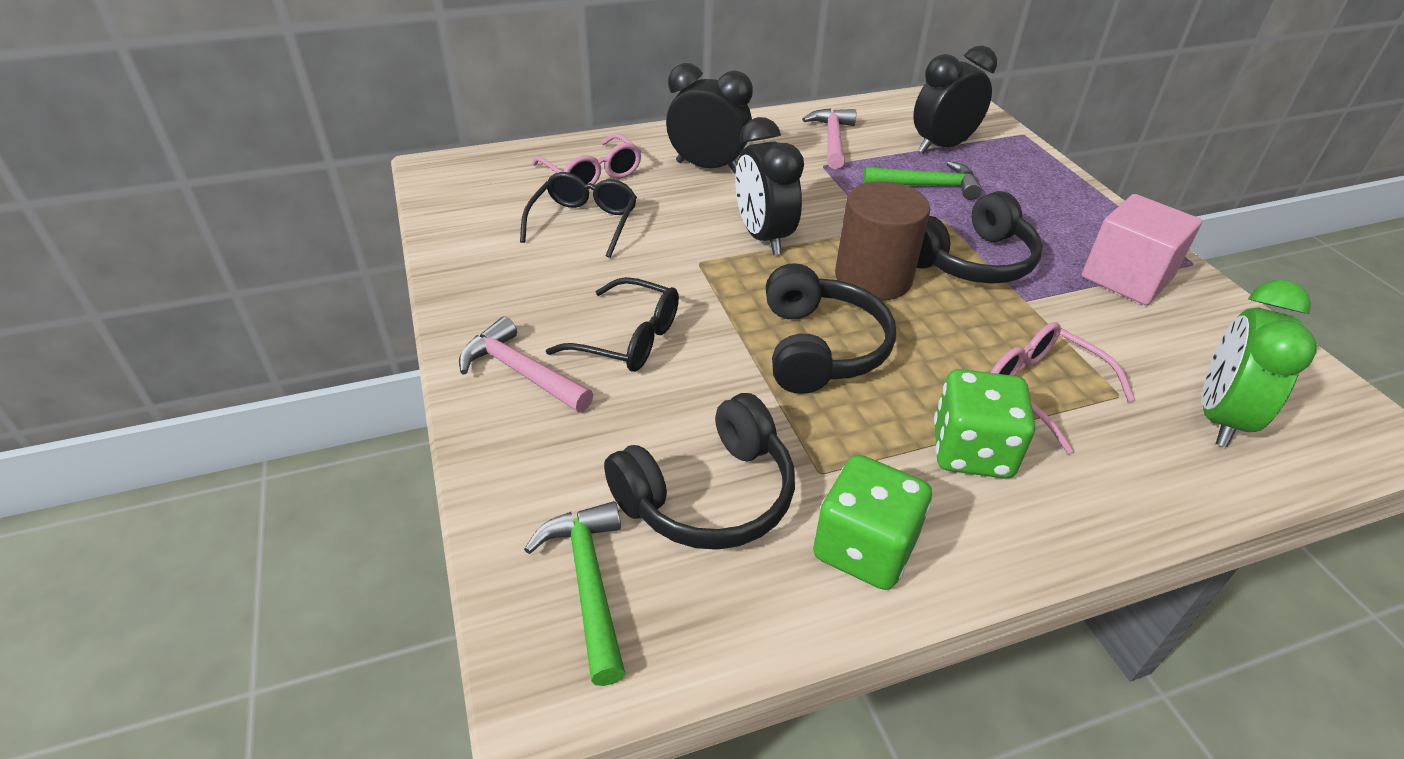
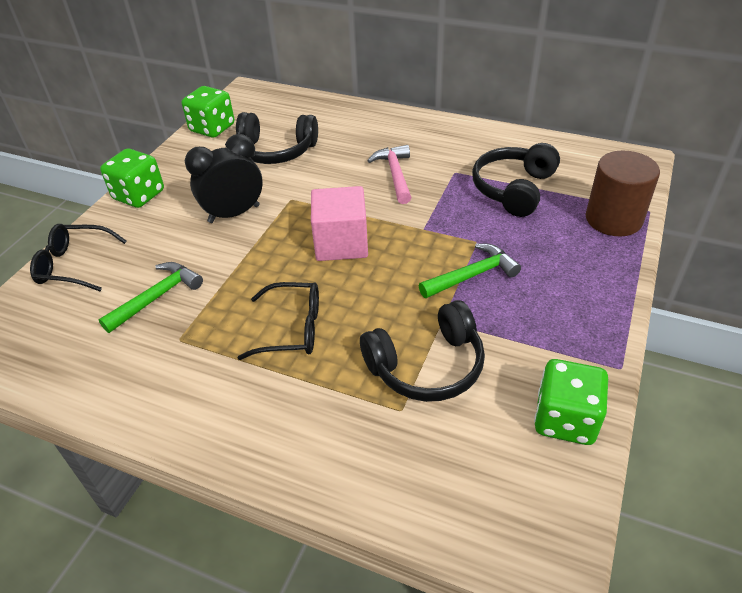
black clock: 3 -> 1
green clock: 1 -> 0
green dice: 2 -> 3
pink glasses: 2 -> 0
pink hammer: 2 -> 1

